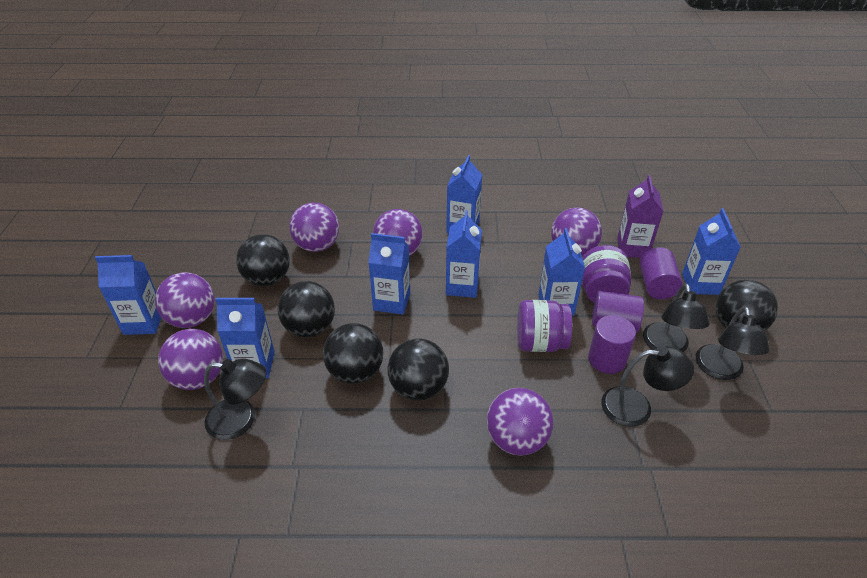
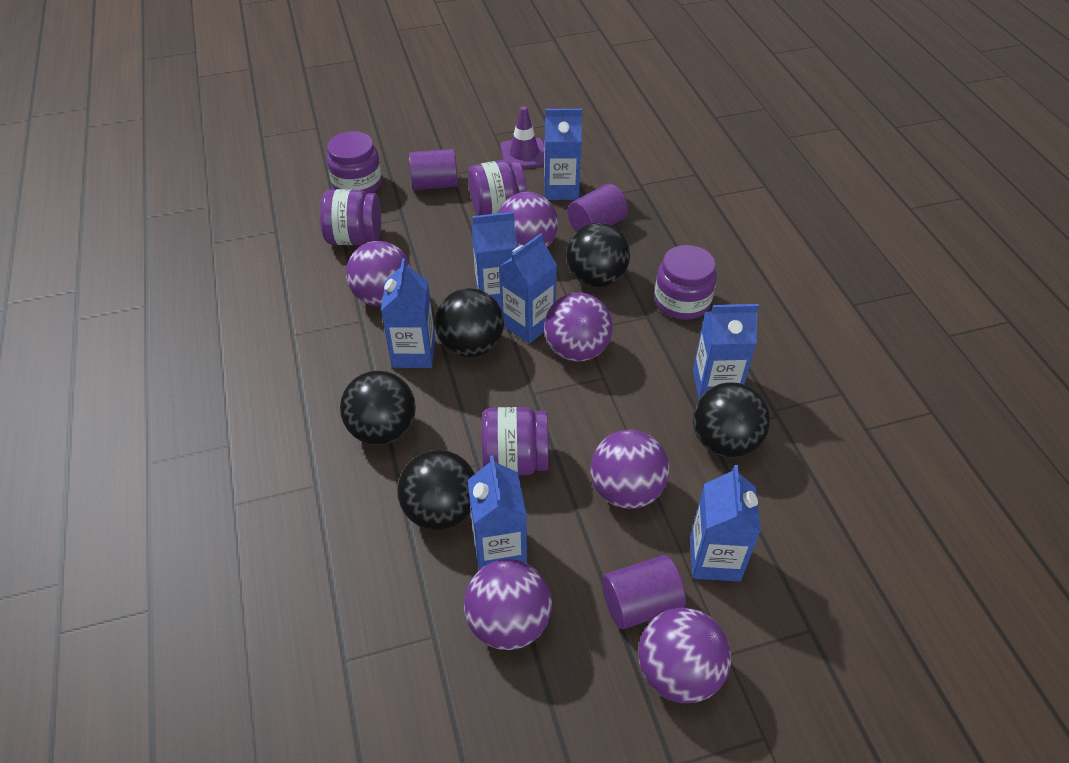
black lamp: 4 -> 0
purple carton: 1 -> 0
purple jar: 2 -> 5
purple traffic cone: 0 -> 1

